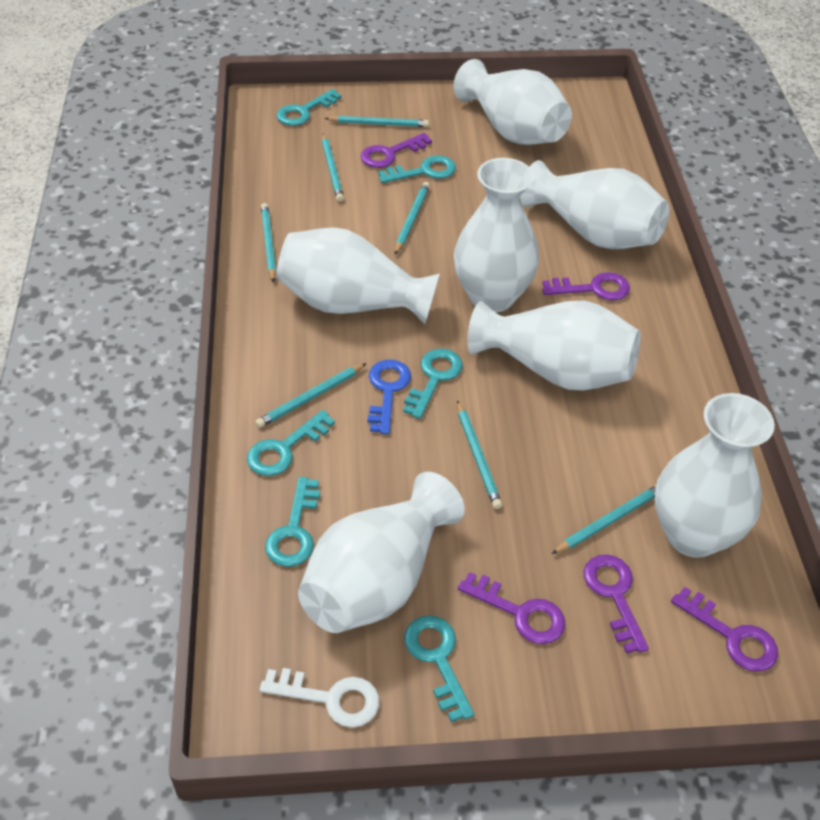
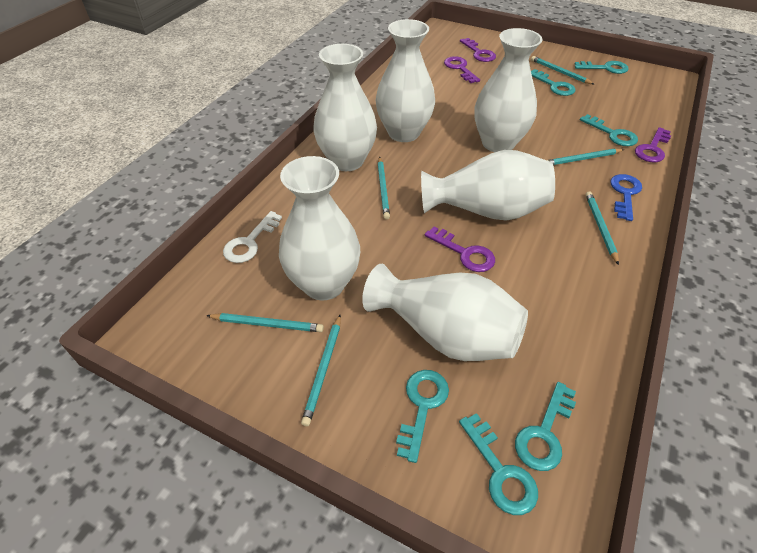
purple key: 5 -> 4
turquoise pencil: 7 -> 6
white vase: 7 -> 6

